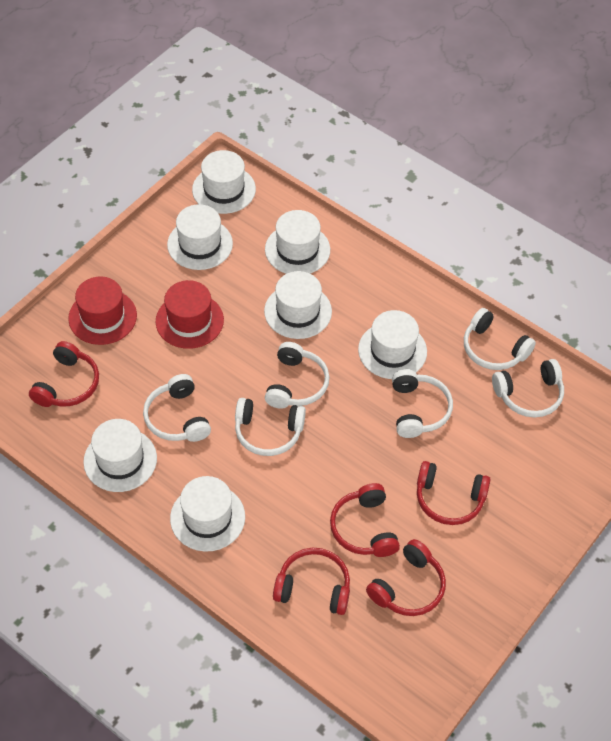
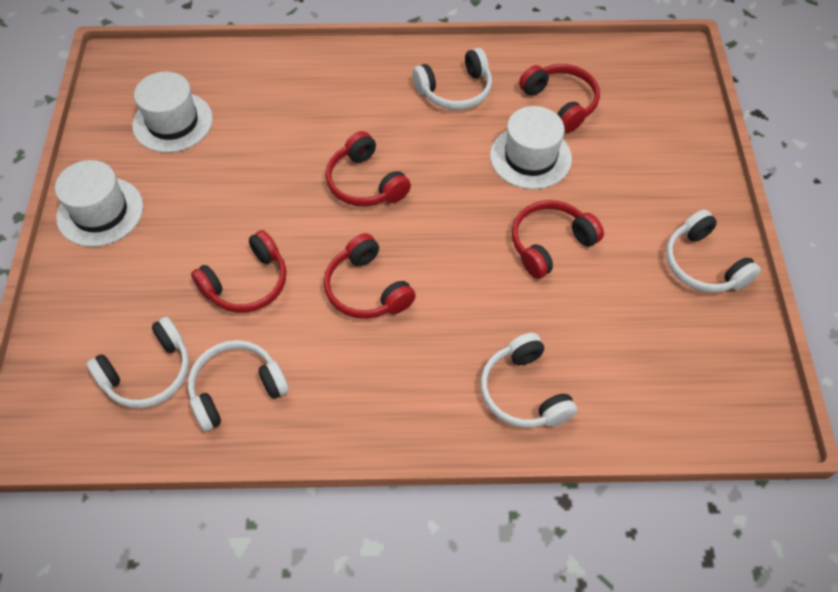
red hat: 2 -> 0
white hat: 7 -> 3
white headphones: 6 -> 5

